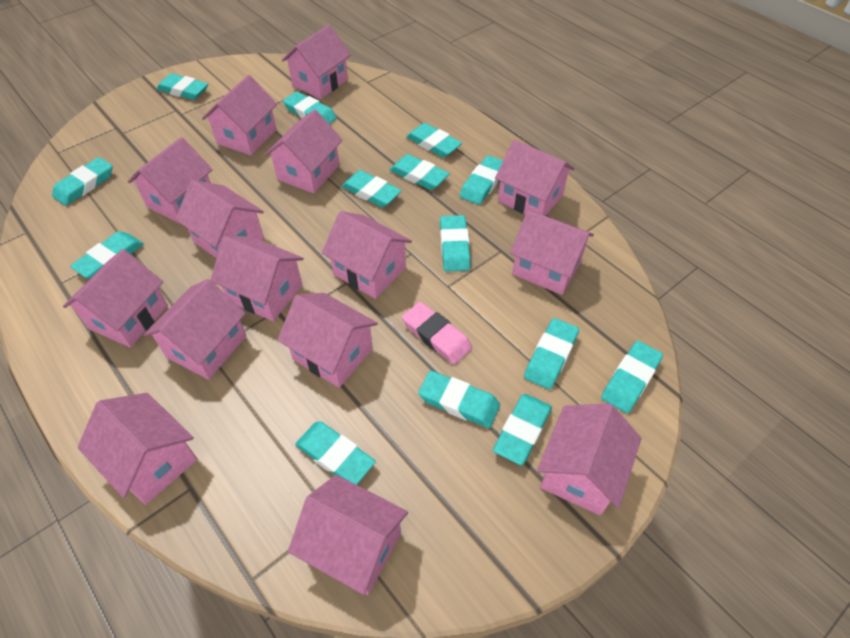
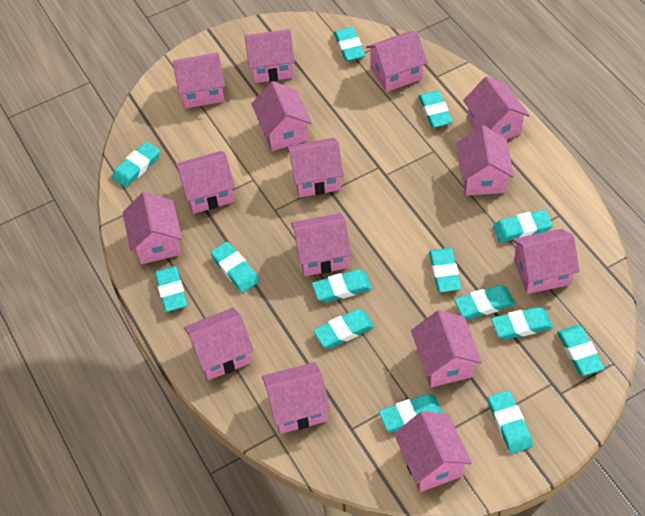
pink eraser: 1 -> 0

